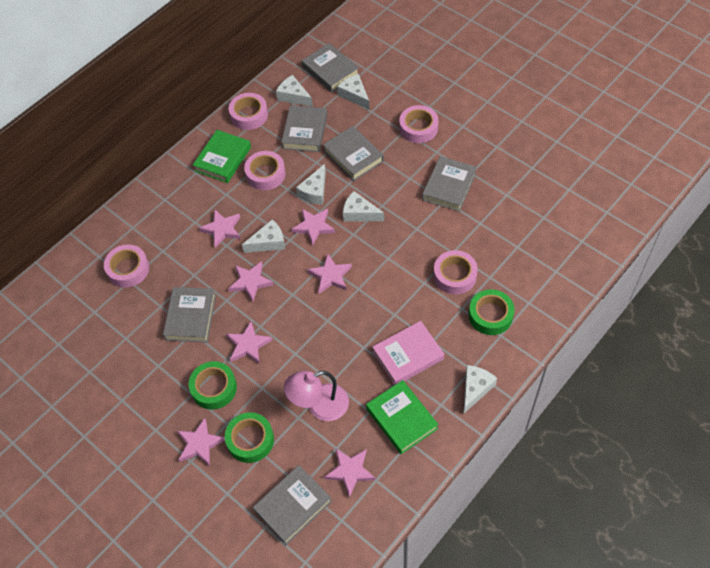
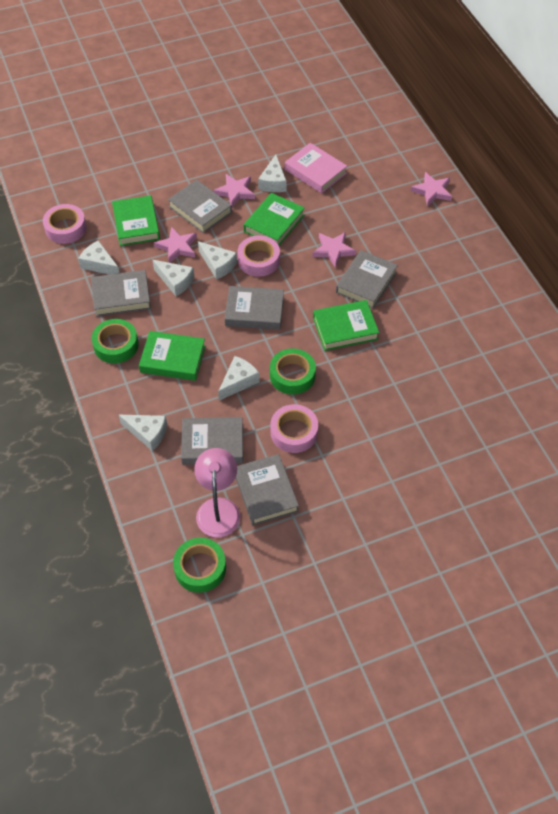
green book: 2 -> 4
pink star: 7 -> 4
pink tape: 5 -> 3

